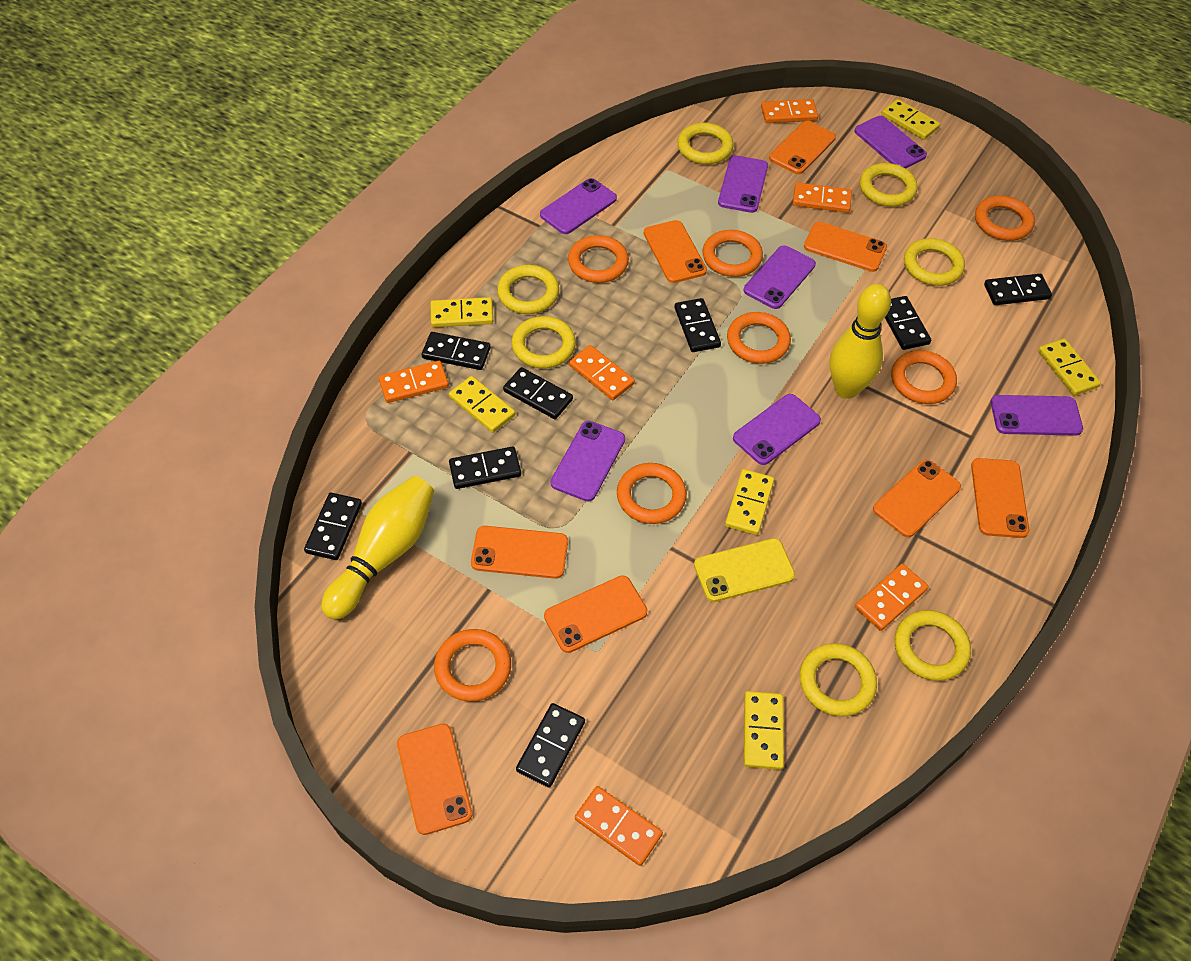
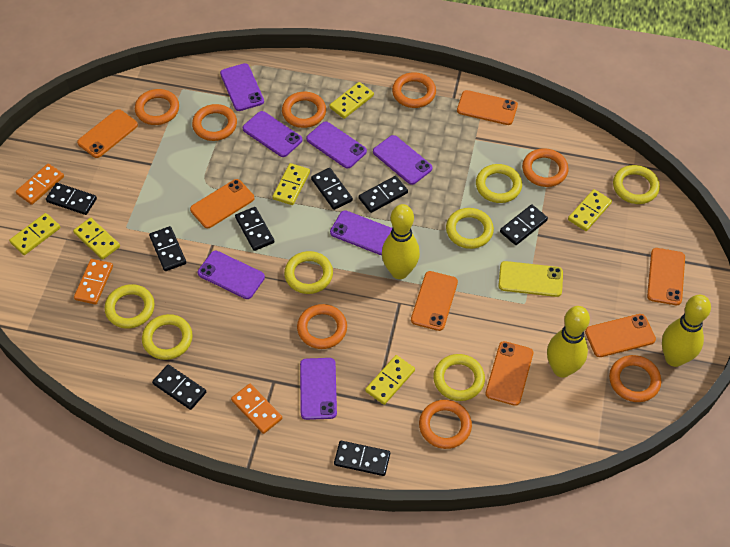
orange domino: 6 -> 3
orange phone: 8 -> 7
orange ring: 7 -> 8
yellow bowling pin: 2 -> 3

